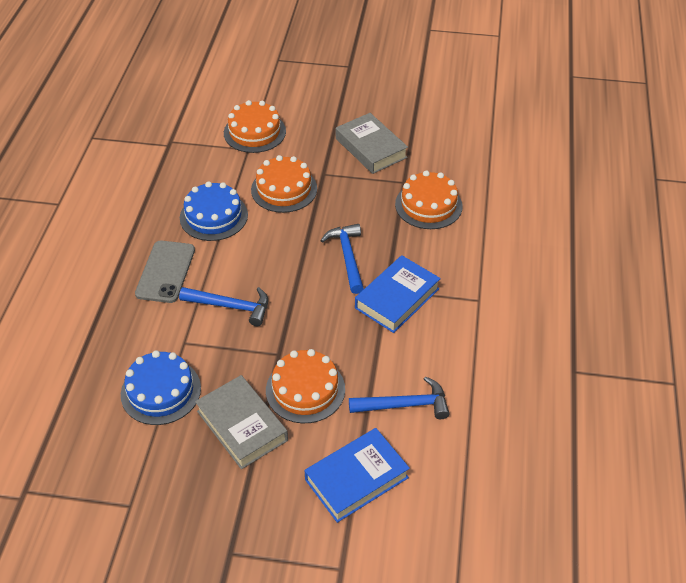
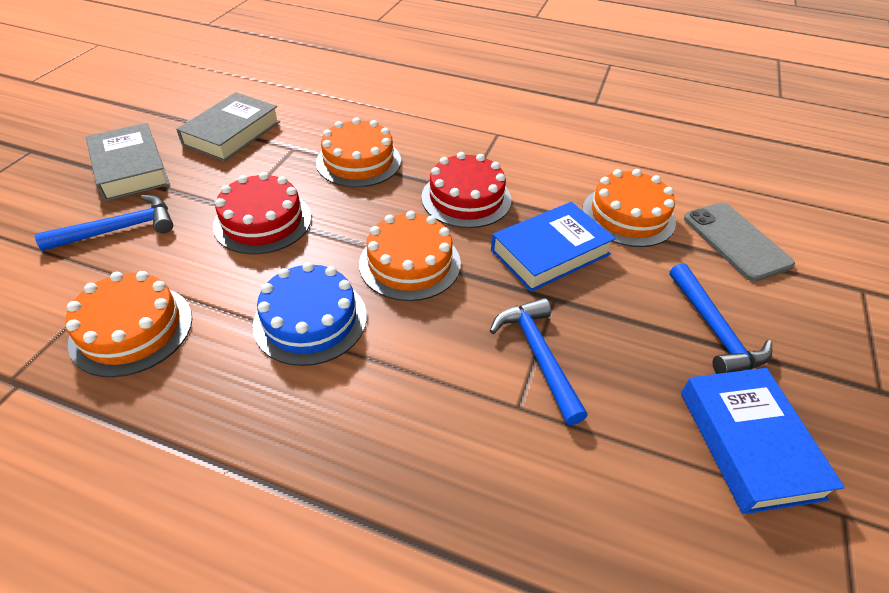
blue cake: 2 -> 1
red cake: 0 -> 2

